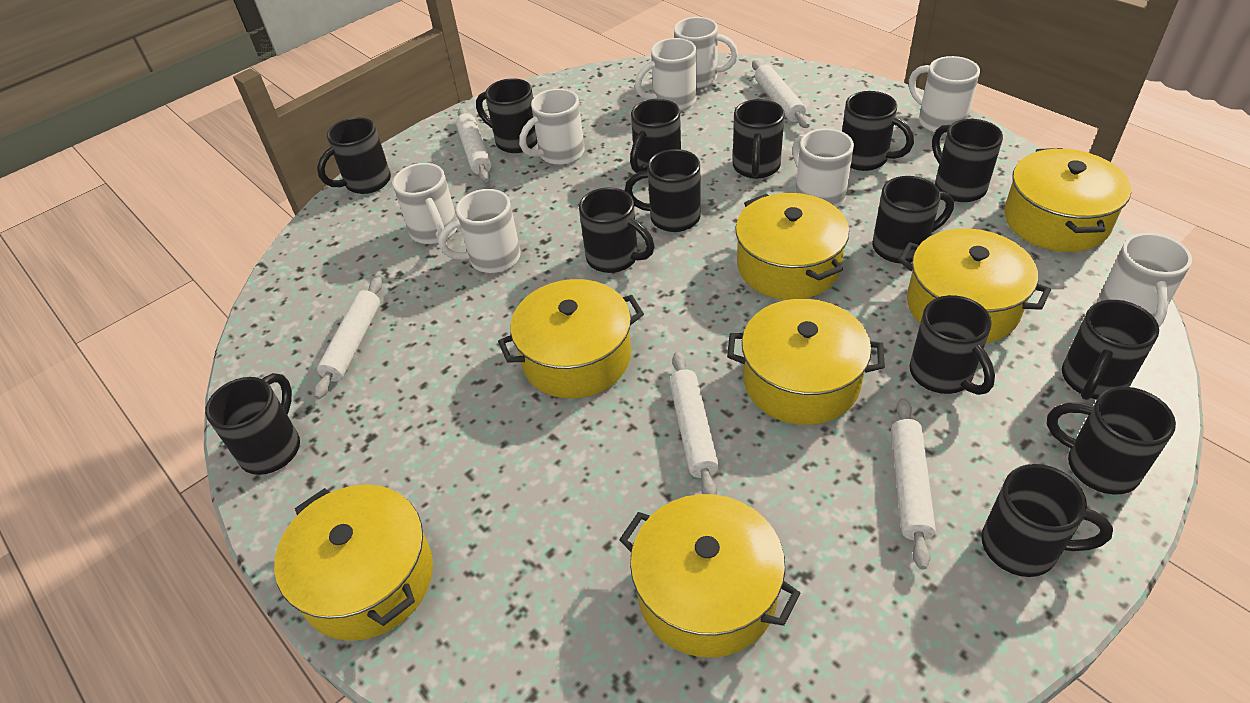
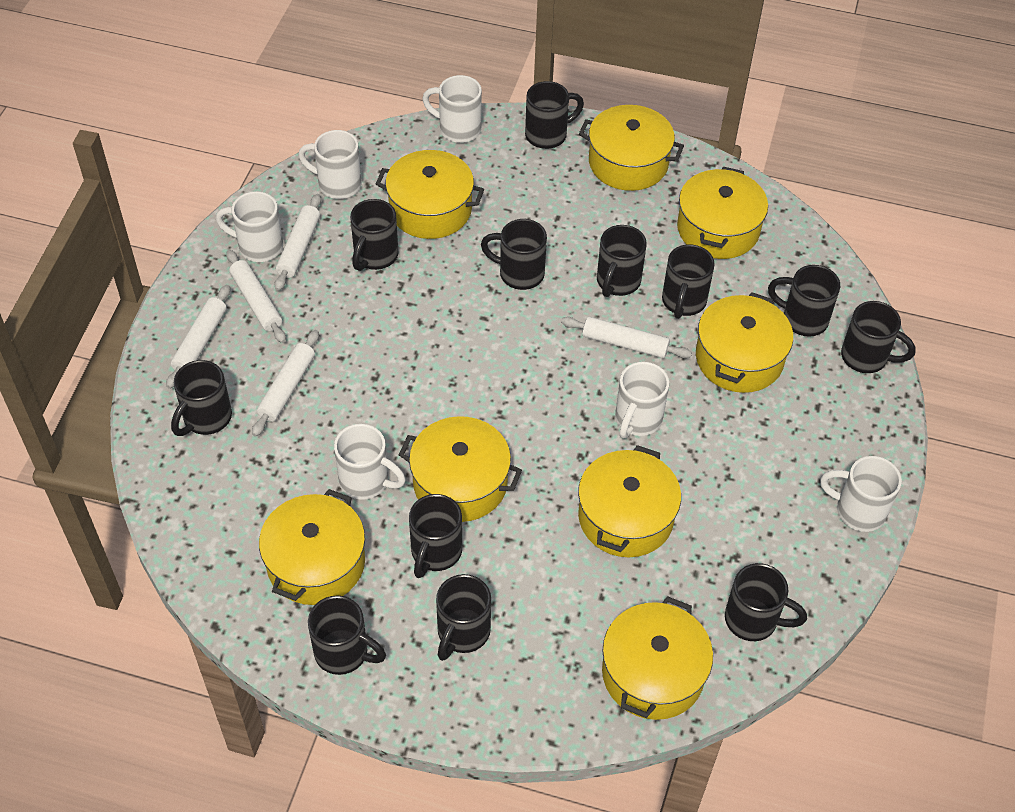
black mug: 14 -> 12
white mug: 8 -> 6
yellow pot: 7 -> 8

